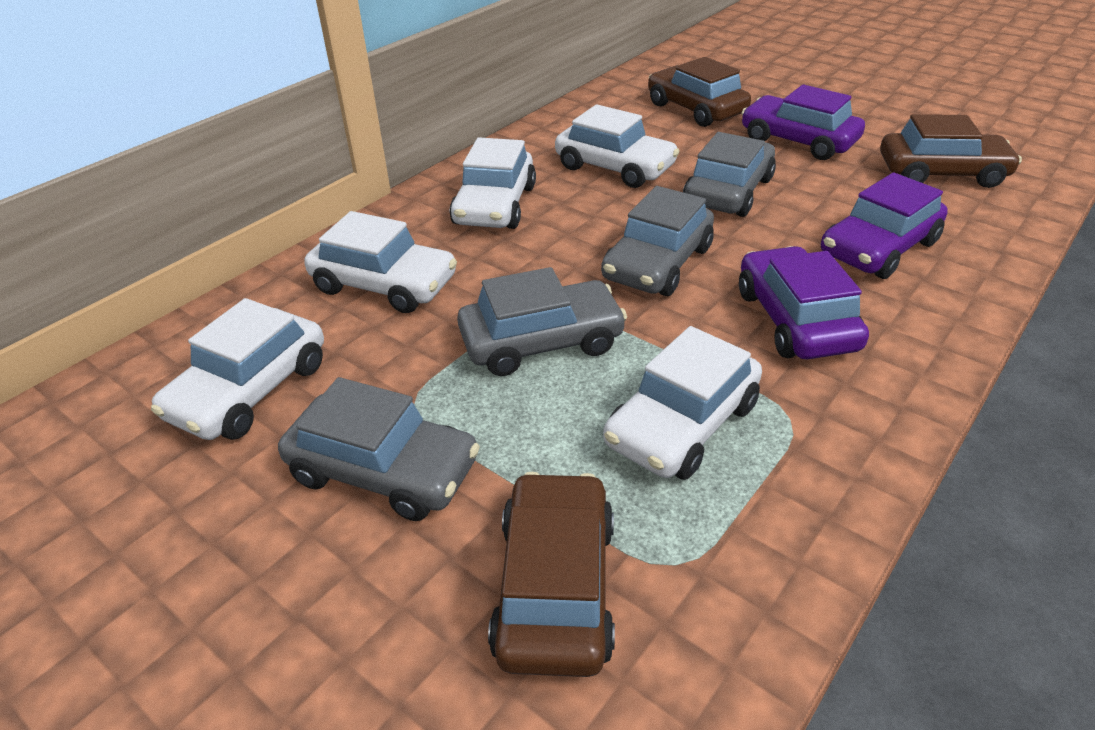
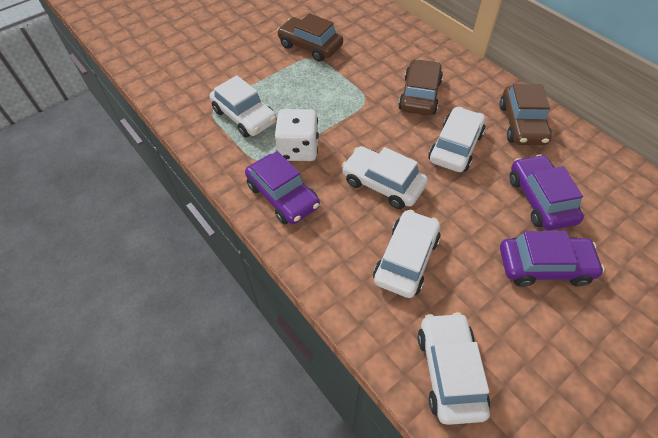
grey car: 4 -> 0
white dice: 0 -> 1

